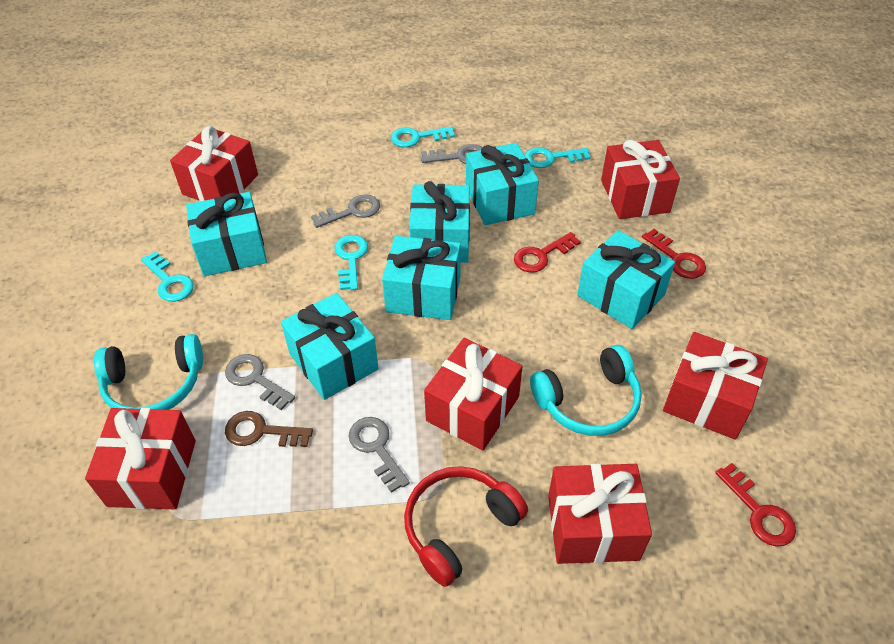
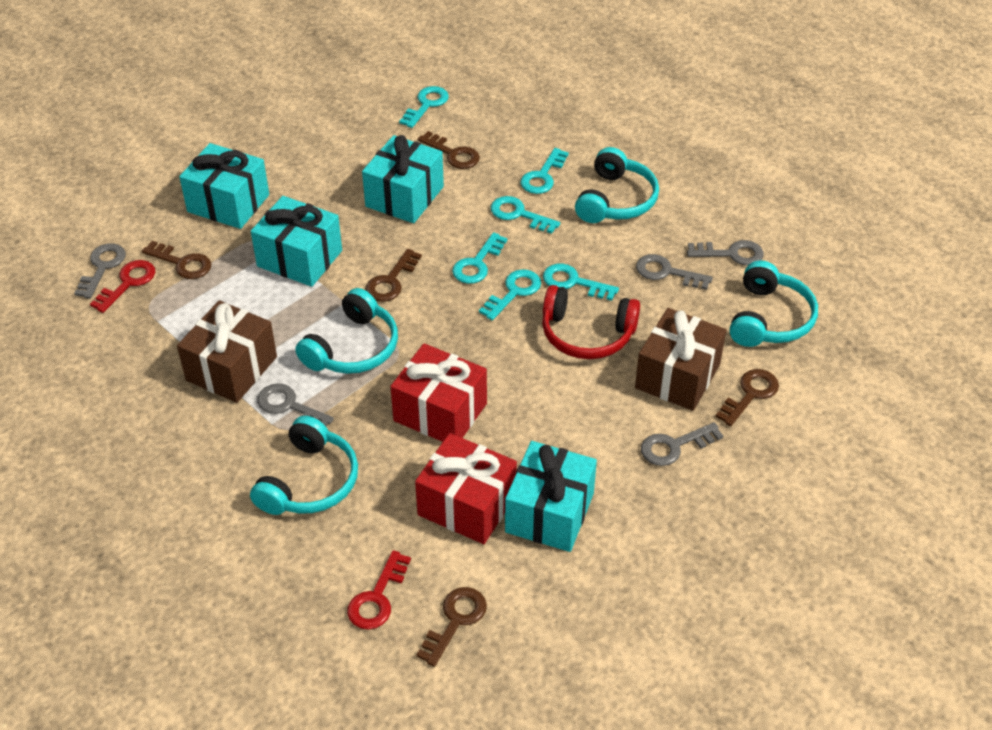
brown gift: 0 -> 2
brown key: 1 -> 5
grey key: 4 -> 5
red gift: 6 -> 2
red key: 3 -> 2
turquoise gift: 6 -> 4
turquoise headphones: 2 -> 4
turquoise key: 4 -> 6

